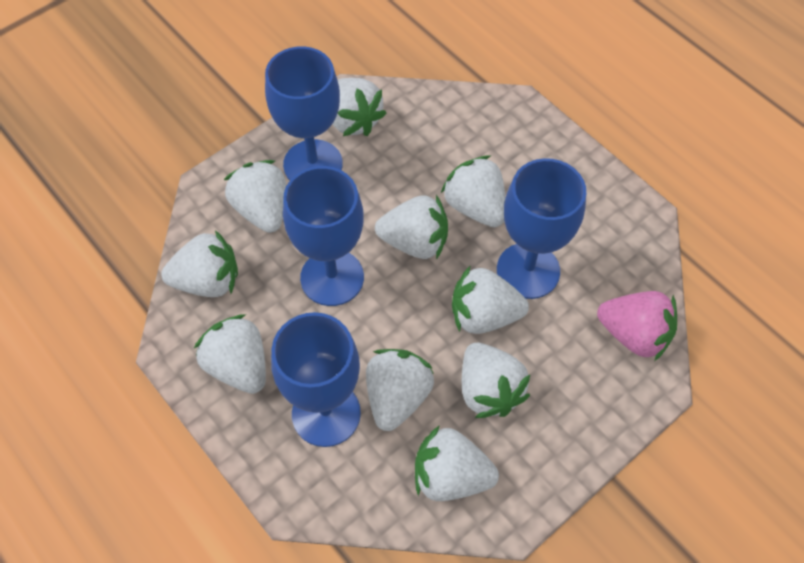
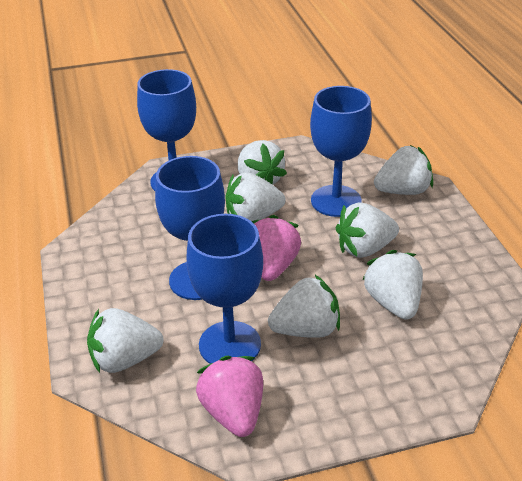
pink strawberry: 1 -> 2
white strawberry: 10 -> 7

